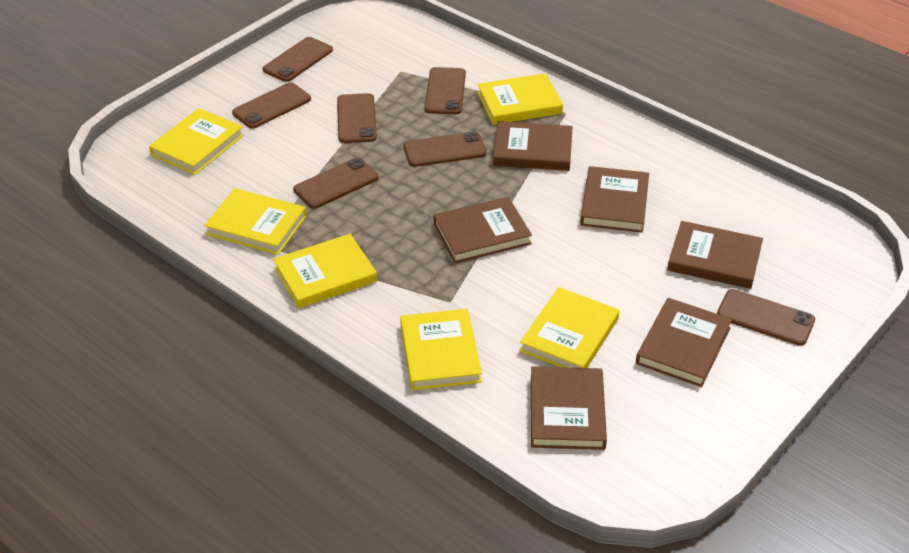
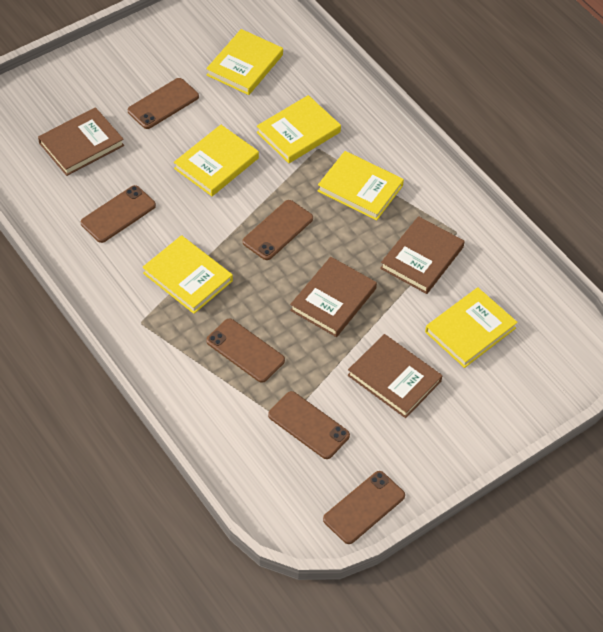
brown book: 6 -> 4
brown phone: 7 -> 6

